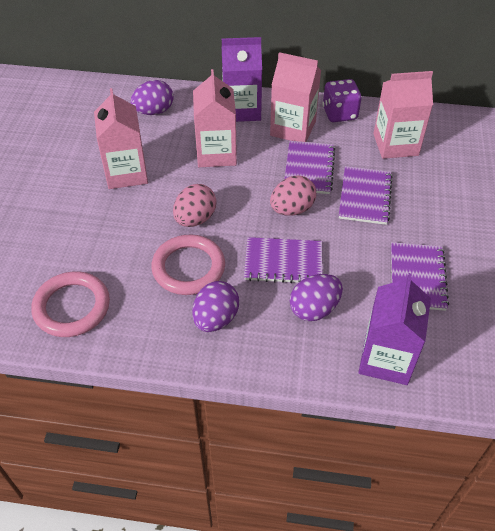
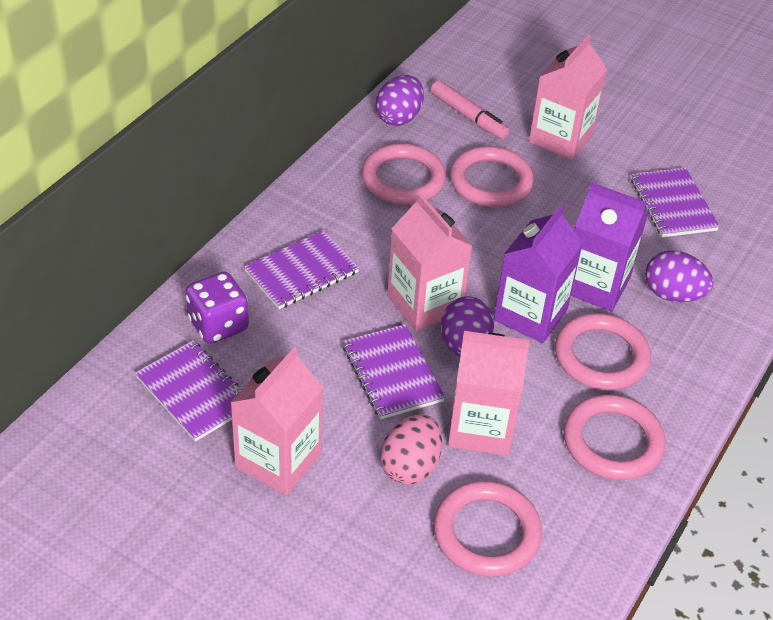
pink egg: 2 -> 1
pink marker: 0 -> 1
pink ring: 2 -> 5

